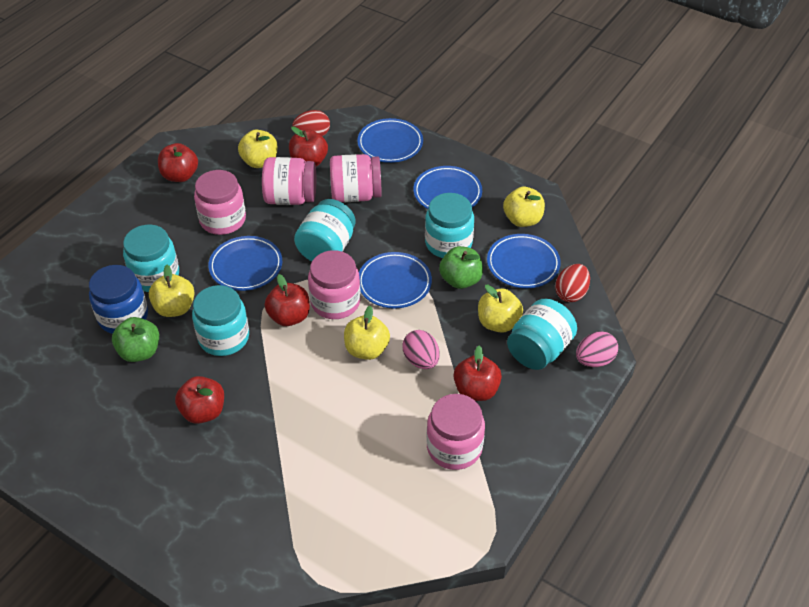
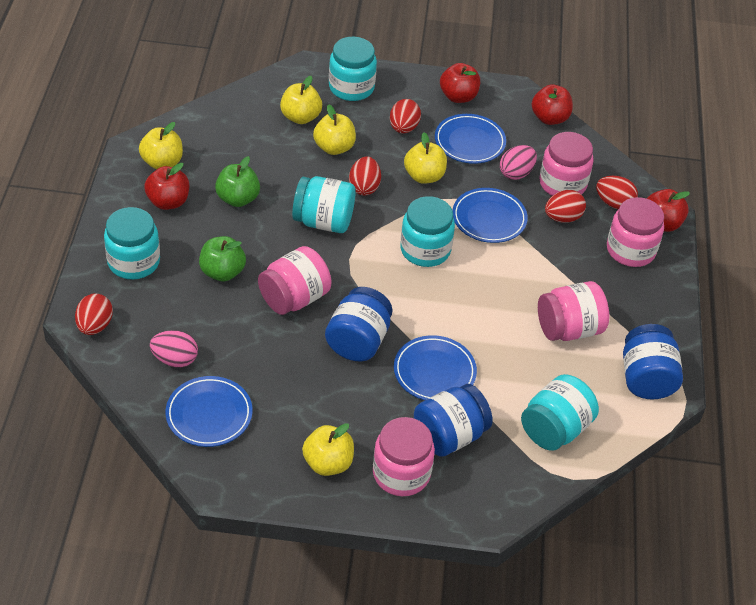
blue jar: 1 -> 3
blue plate: 5 -> 4
red apple: 5 -> 4
red egg: 2 -> 5

